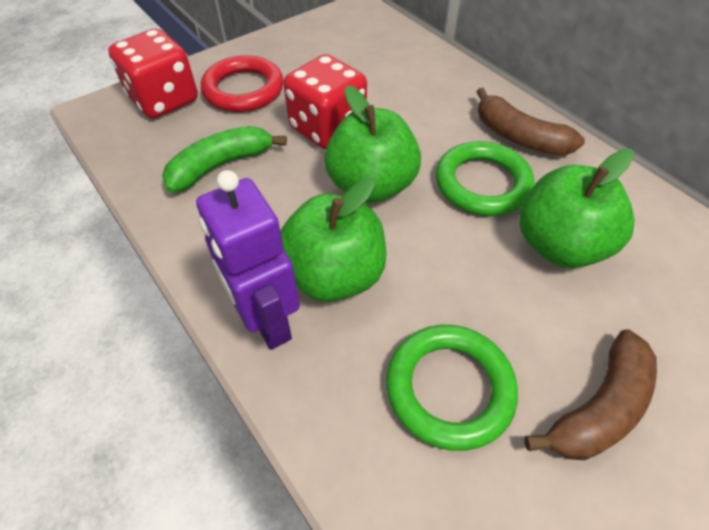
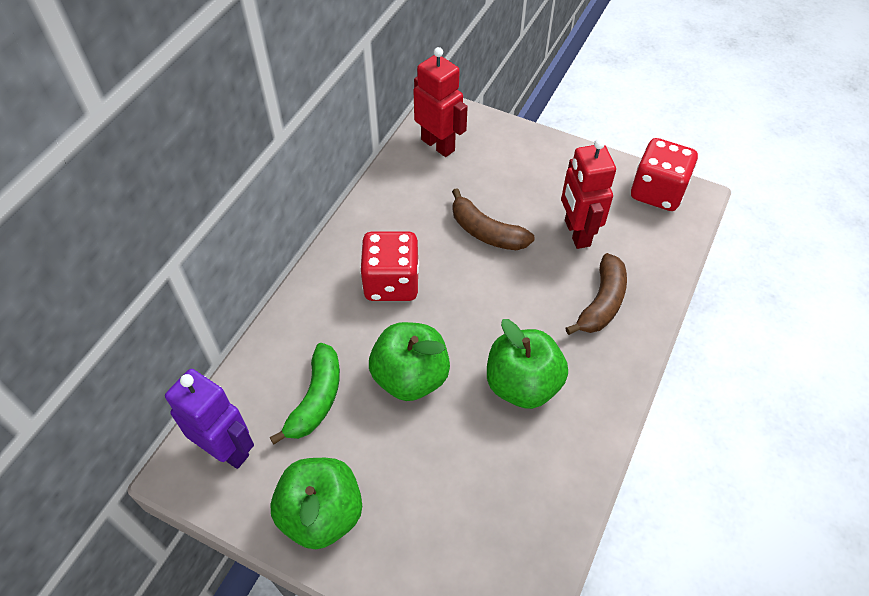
green ring: 2 -> 0
red ring: 1 -> 0
red robot: 0 -> 2

